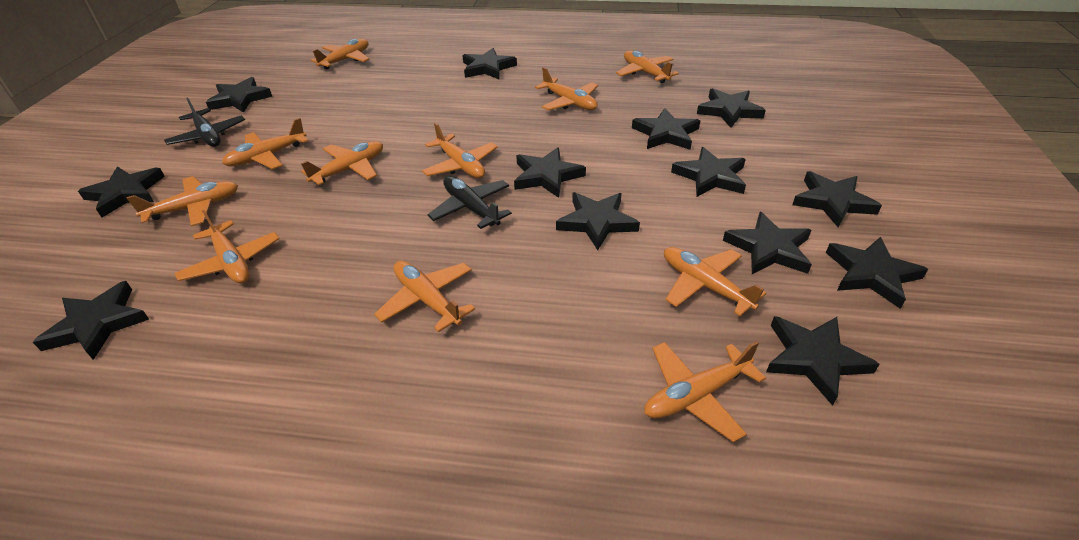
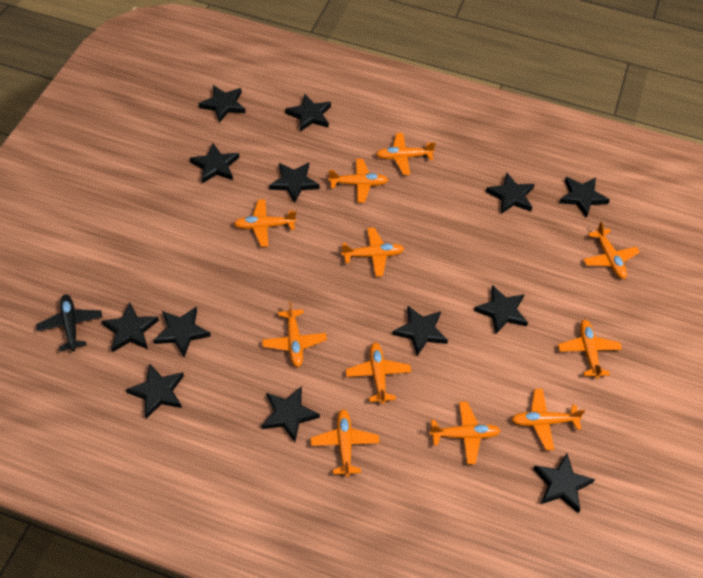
black plane: 2 -> 1

